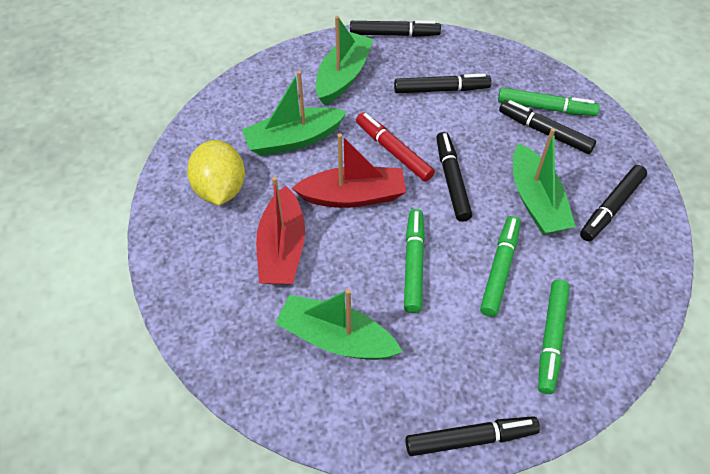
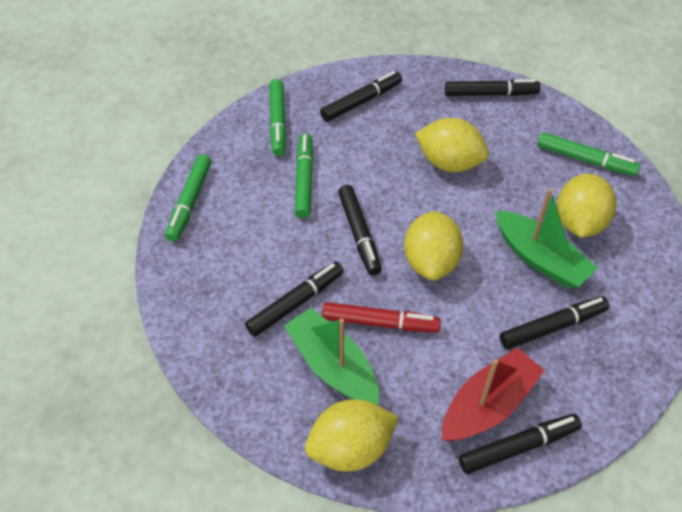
green boat: 4 -> 2
red boat: 2 -> 1
yellow lemon: 1 -> 4

